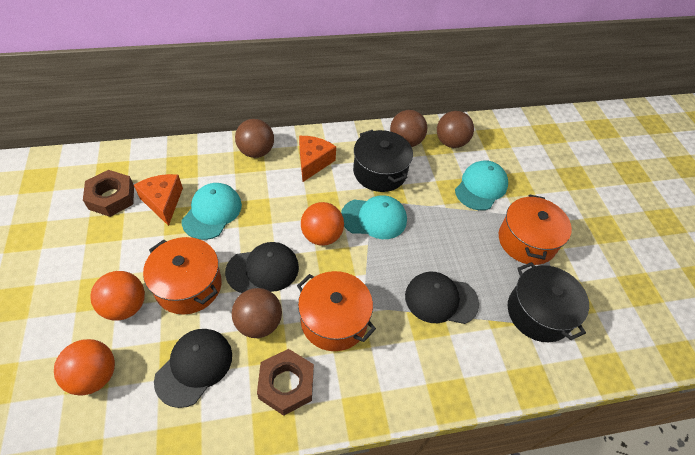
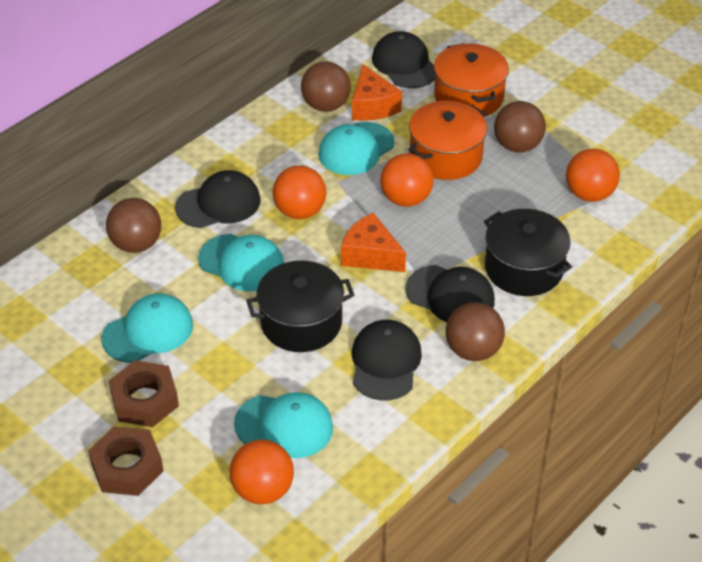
black cap: 3 -> 4
orange ball: 3 -> 4
orange pot: 3 -> 2
turquoise cap: 3 -> 4

